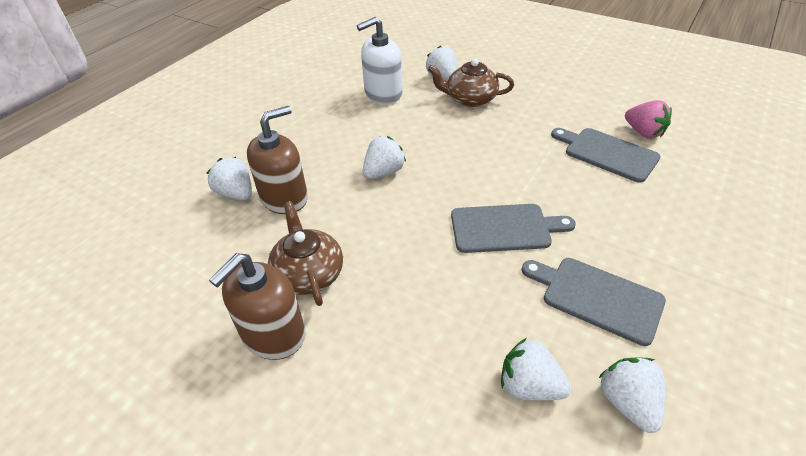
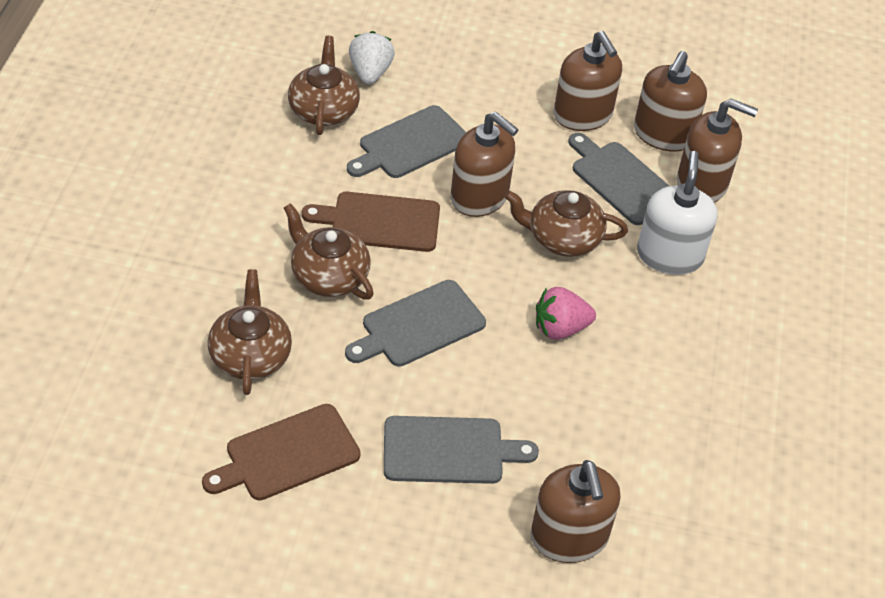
brown cutting board: 0 -> 2
brown soap dispenser: 2 -> 5
brown teapot: 2 -> 4
grey cutting board: 3 -> 4
white strawberry: 5 -> 1

